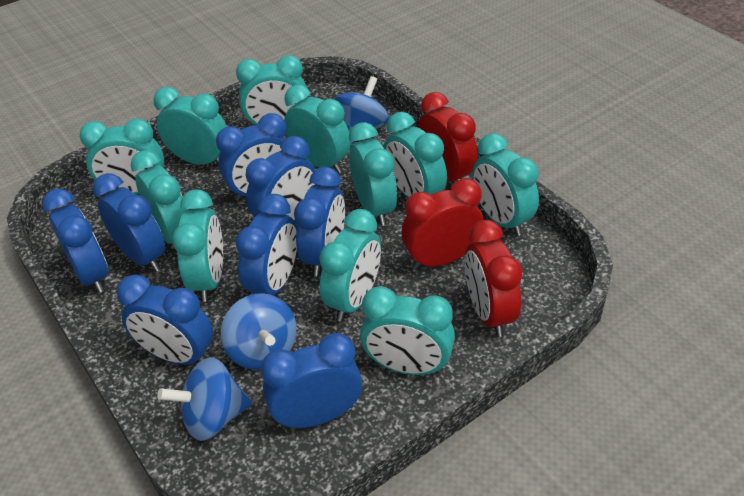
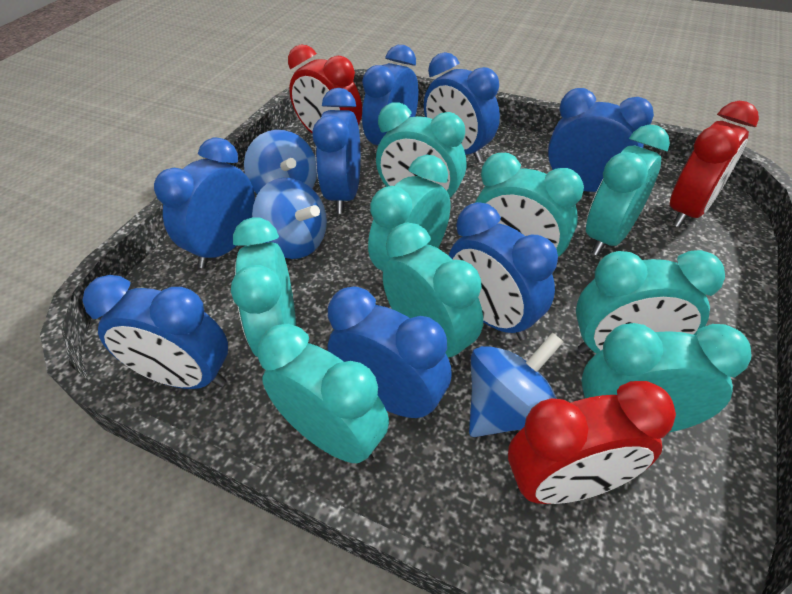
turquoise clock: 11 -> 9

